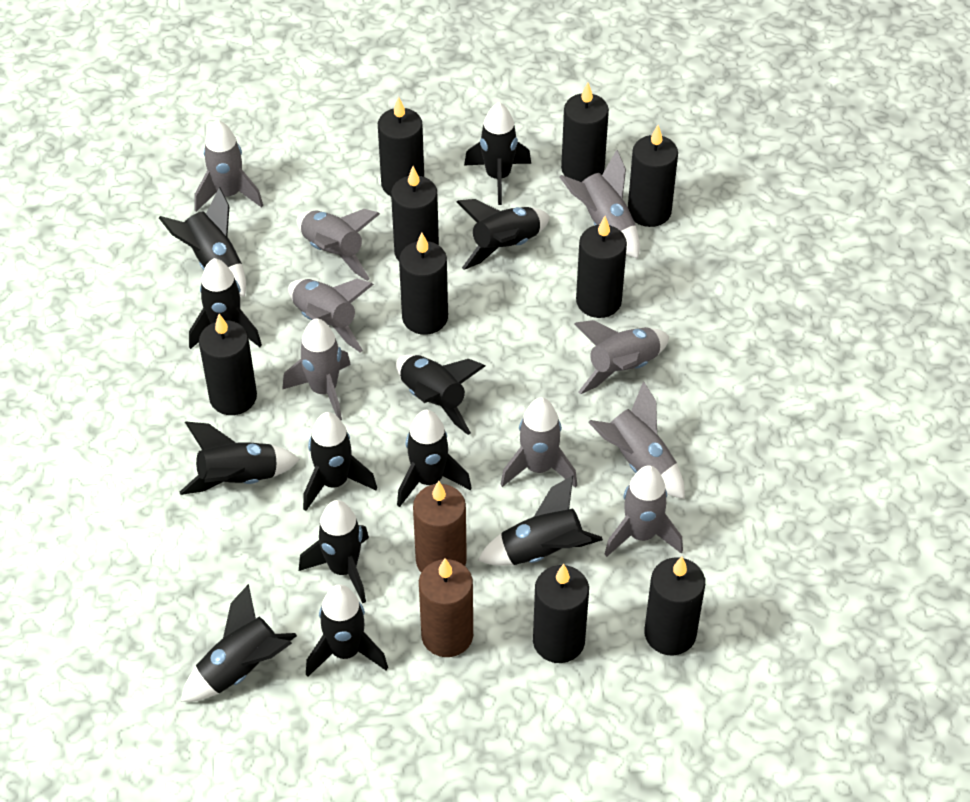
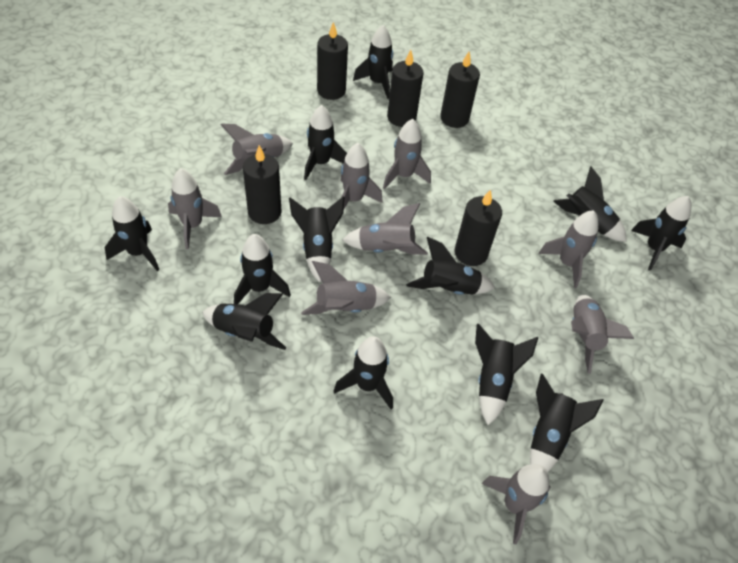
black candle: 9 -> 5
brown candle: 2 -> 0

